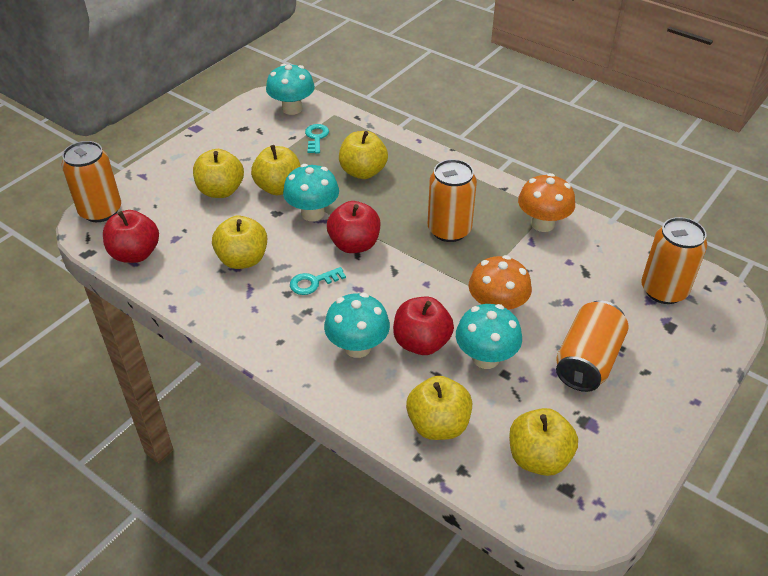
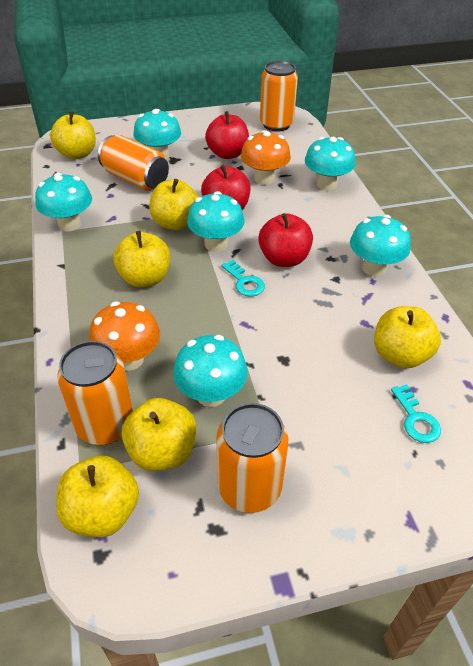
turquoise mushroom: 4 -> 6

